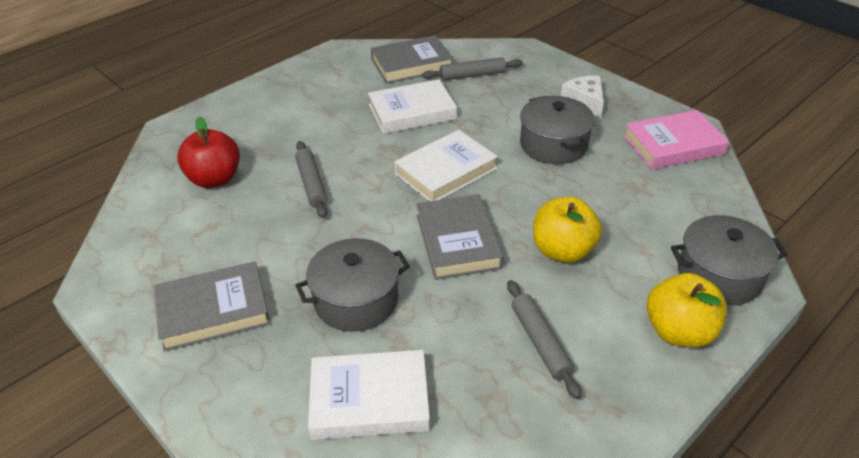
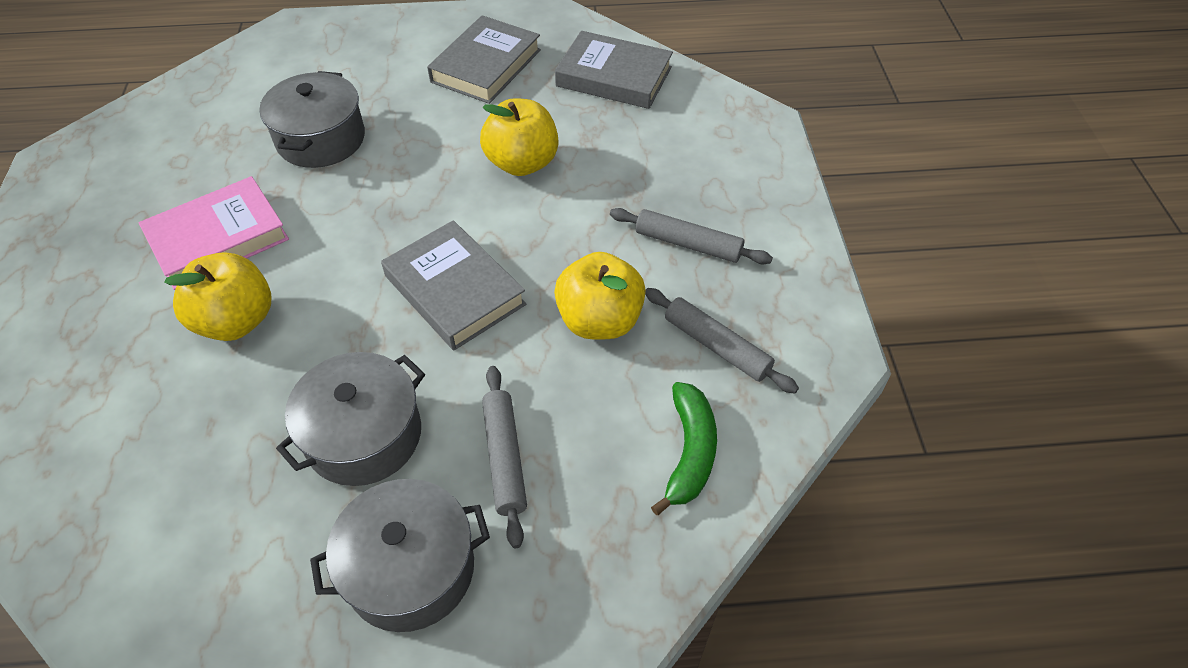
green banana: 0 -> 1
red apple: 1 -> 0
white book: 3 -> 0
white cheese: 1 -> 0
yellow apple: 2 -> 3

